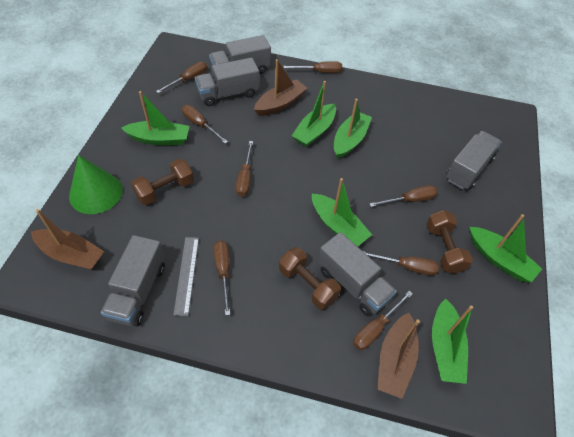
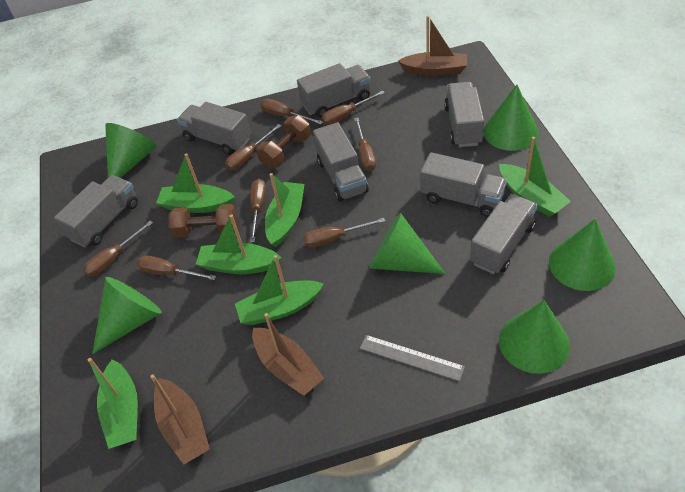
brown dumbbell: 3 -> 2
green cone: 1 -> 6
grey truck: 5 -> 7

